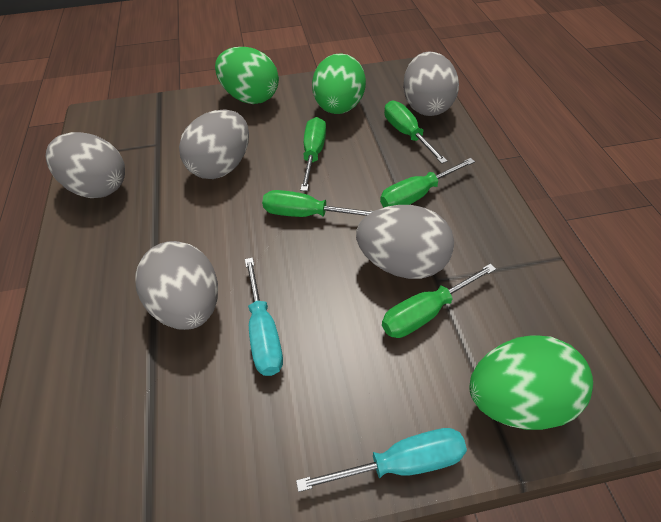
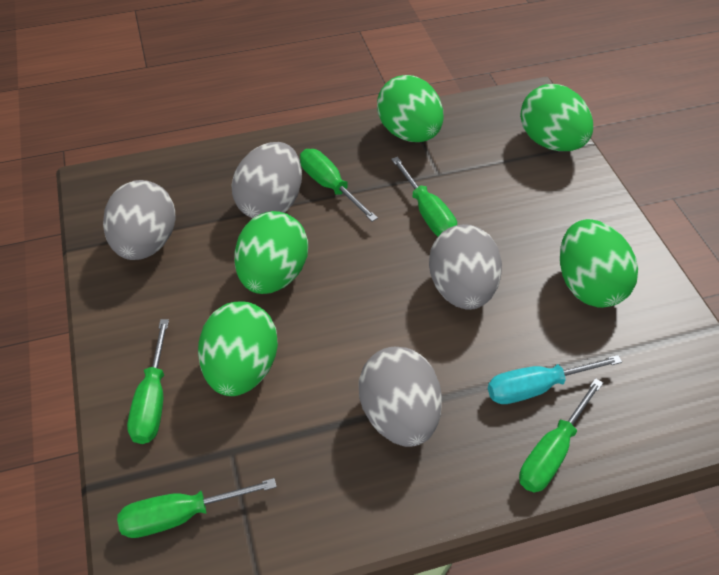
green egg: 3 -> 5
grey egg: 5 -> 4
turquoise screwdriver: 2 -> 1

